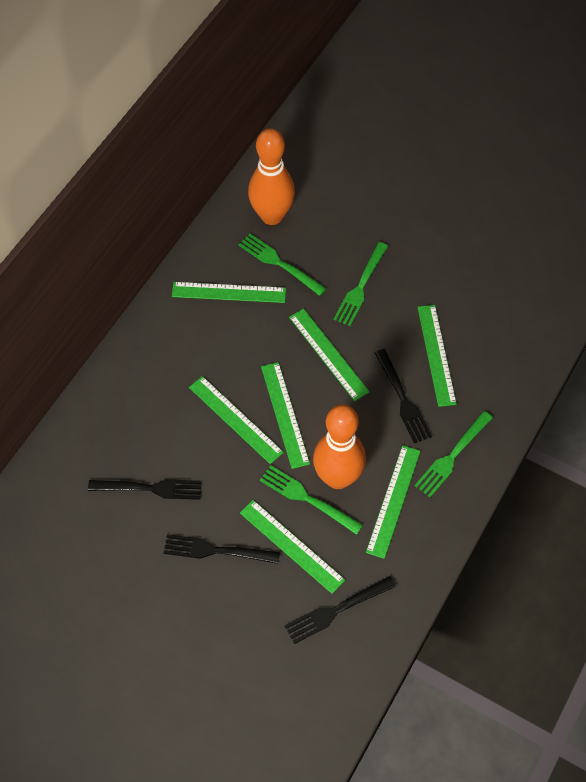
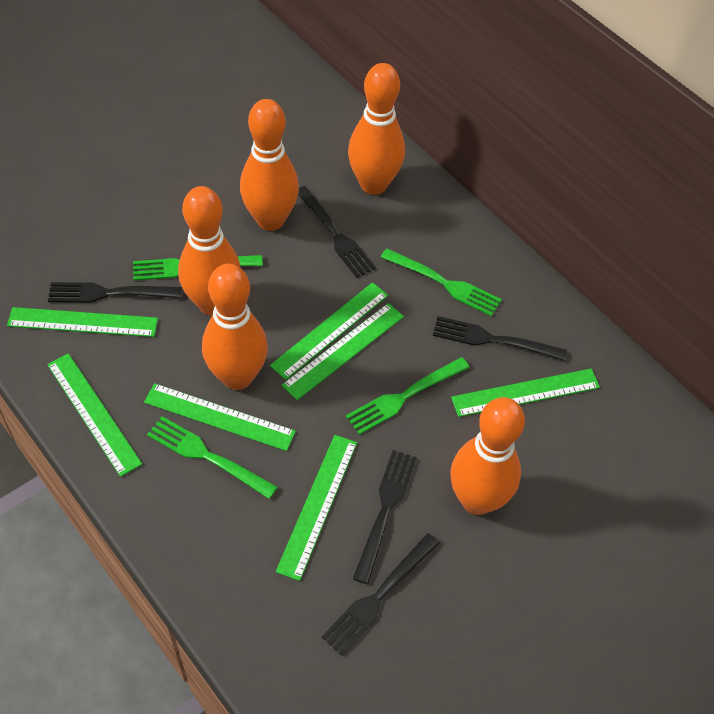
black fork: 4 -> 5
orange bowling pin: 2 -> 5

